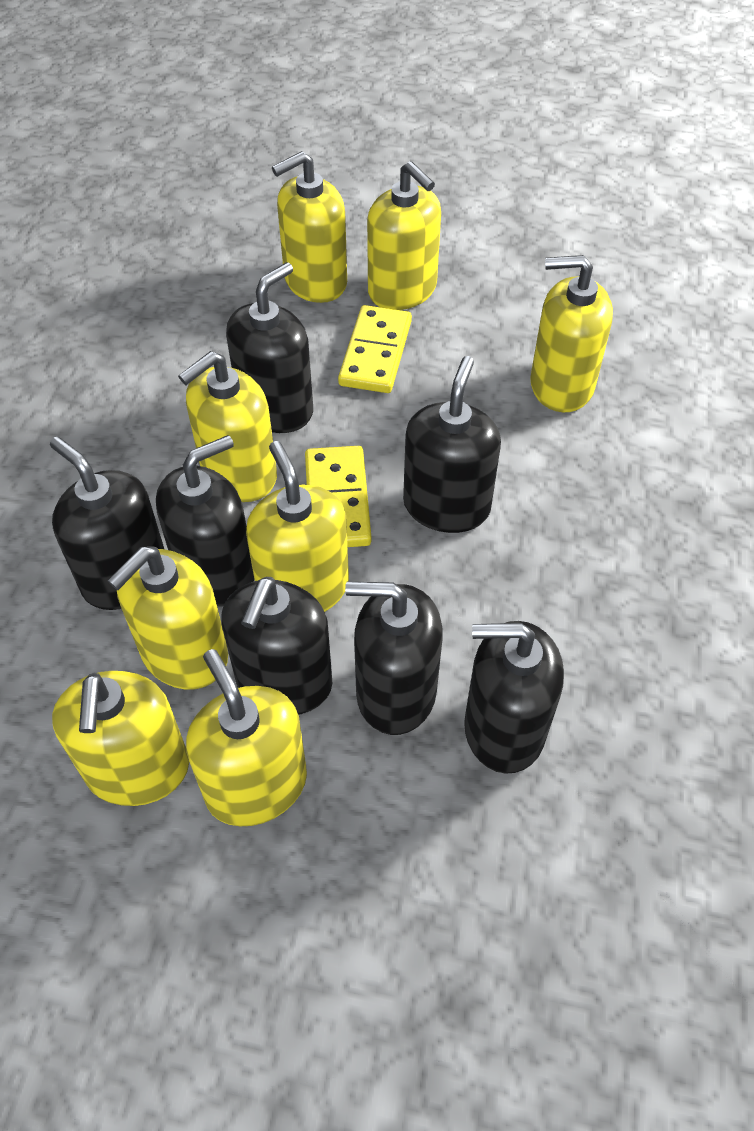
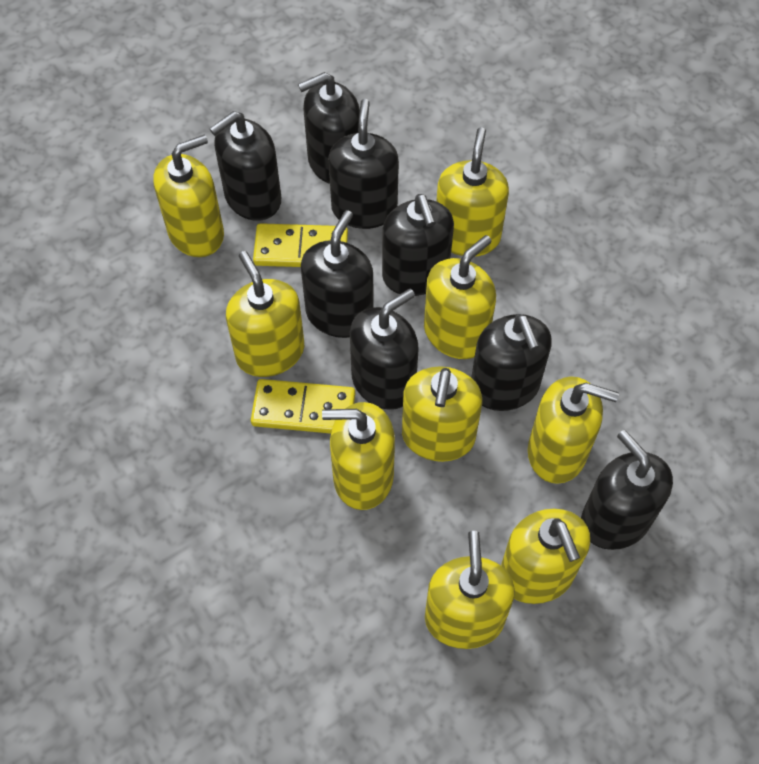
black soap dispenser: 7 -> 8
yellow soap dispenser: 8 -> 9

